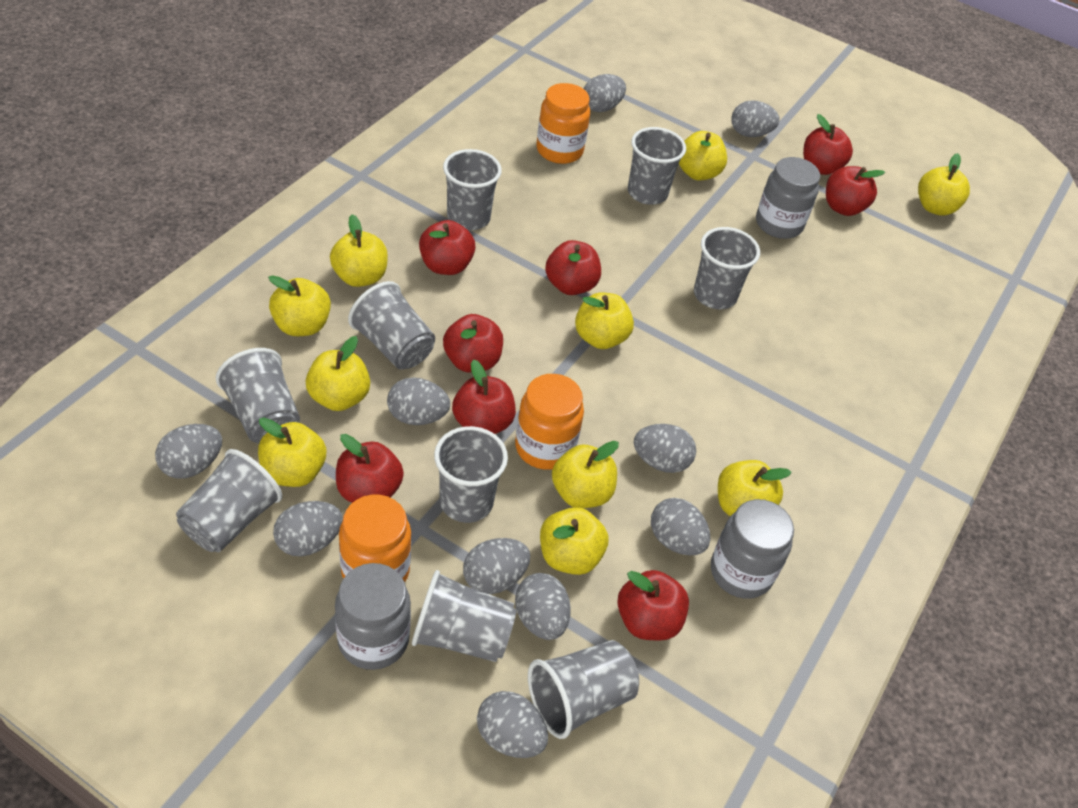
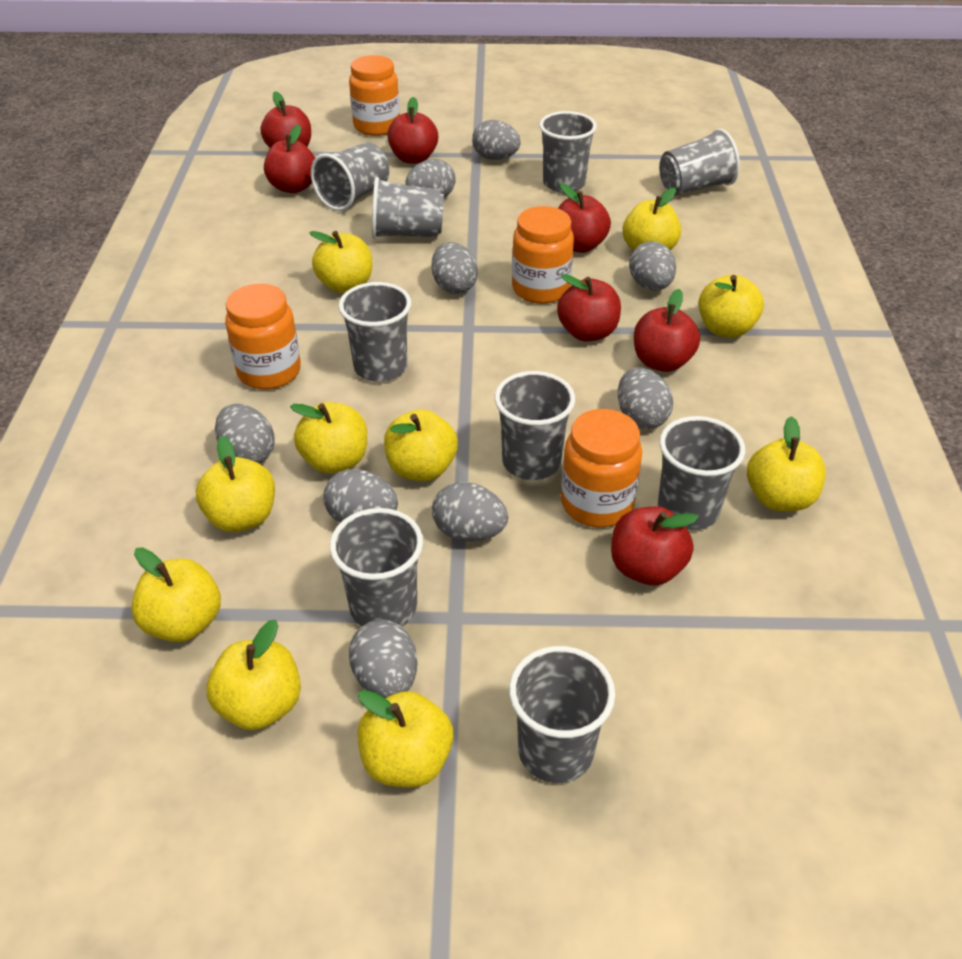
grey egg: 10 -> 9
grey jar: 3 -> 0
orange jar: 3 -> 4
red apple: 8 -> 7

